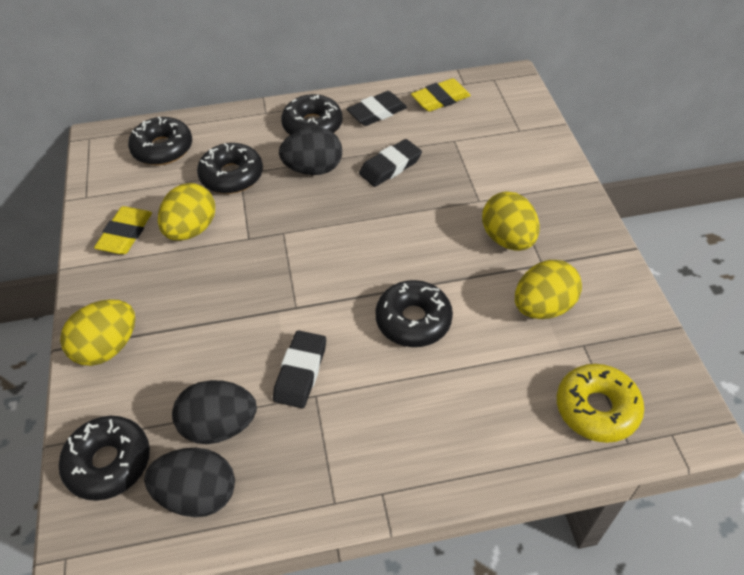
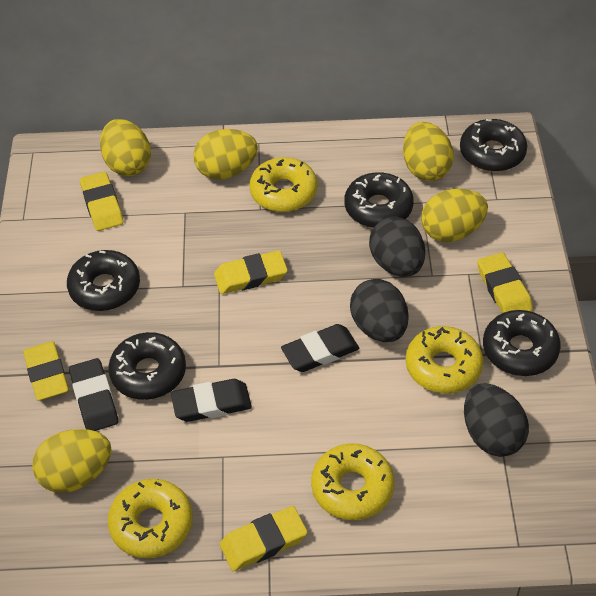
yellow donut: 1 -> 4
yellow egg: 4 -> 5
yellow eraser: 2 -> 5

